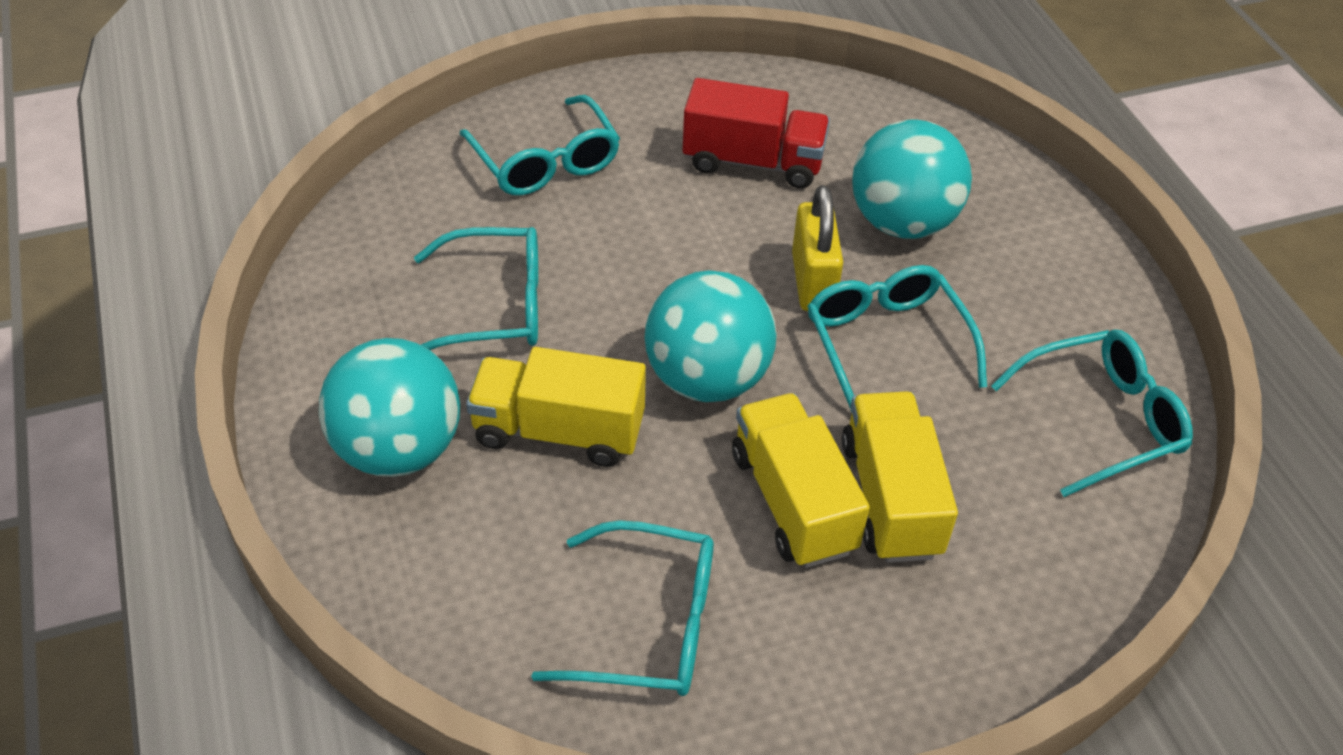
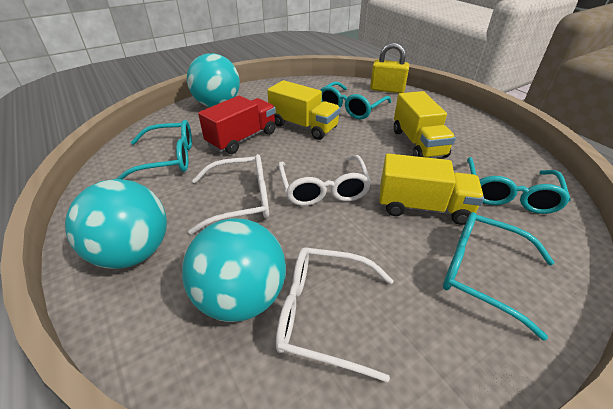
turquoise glasses: 5 -> 4
white glasses: 0 -> 3

